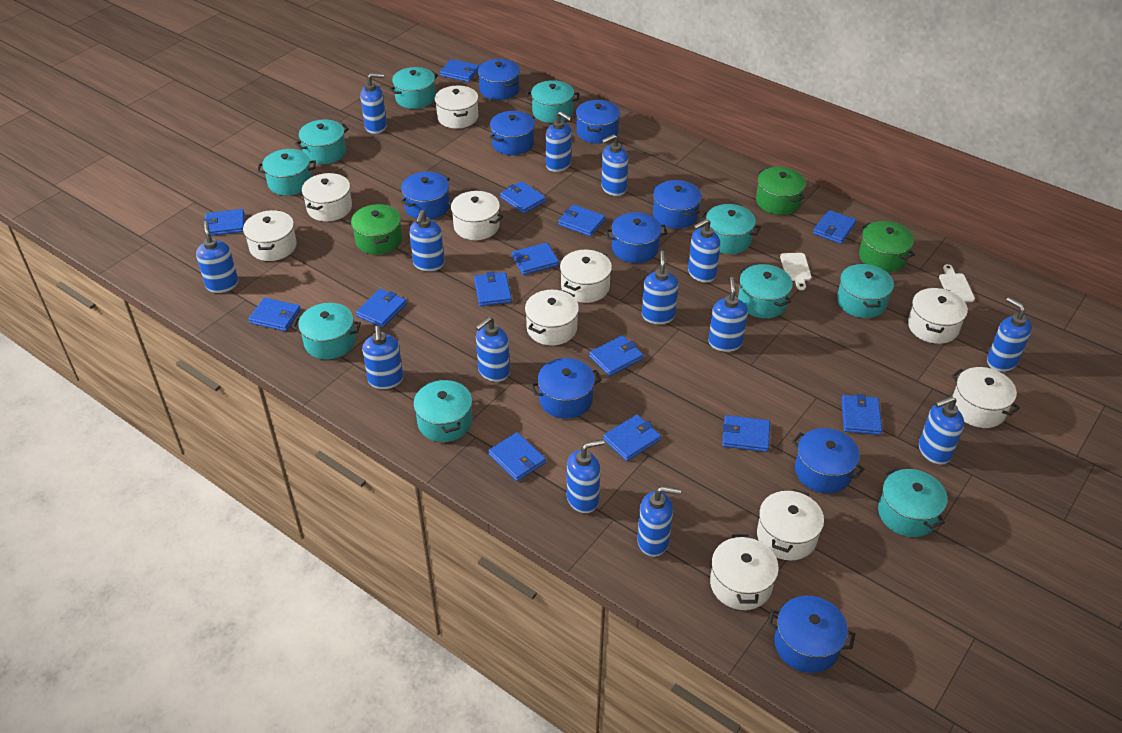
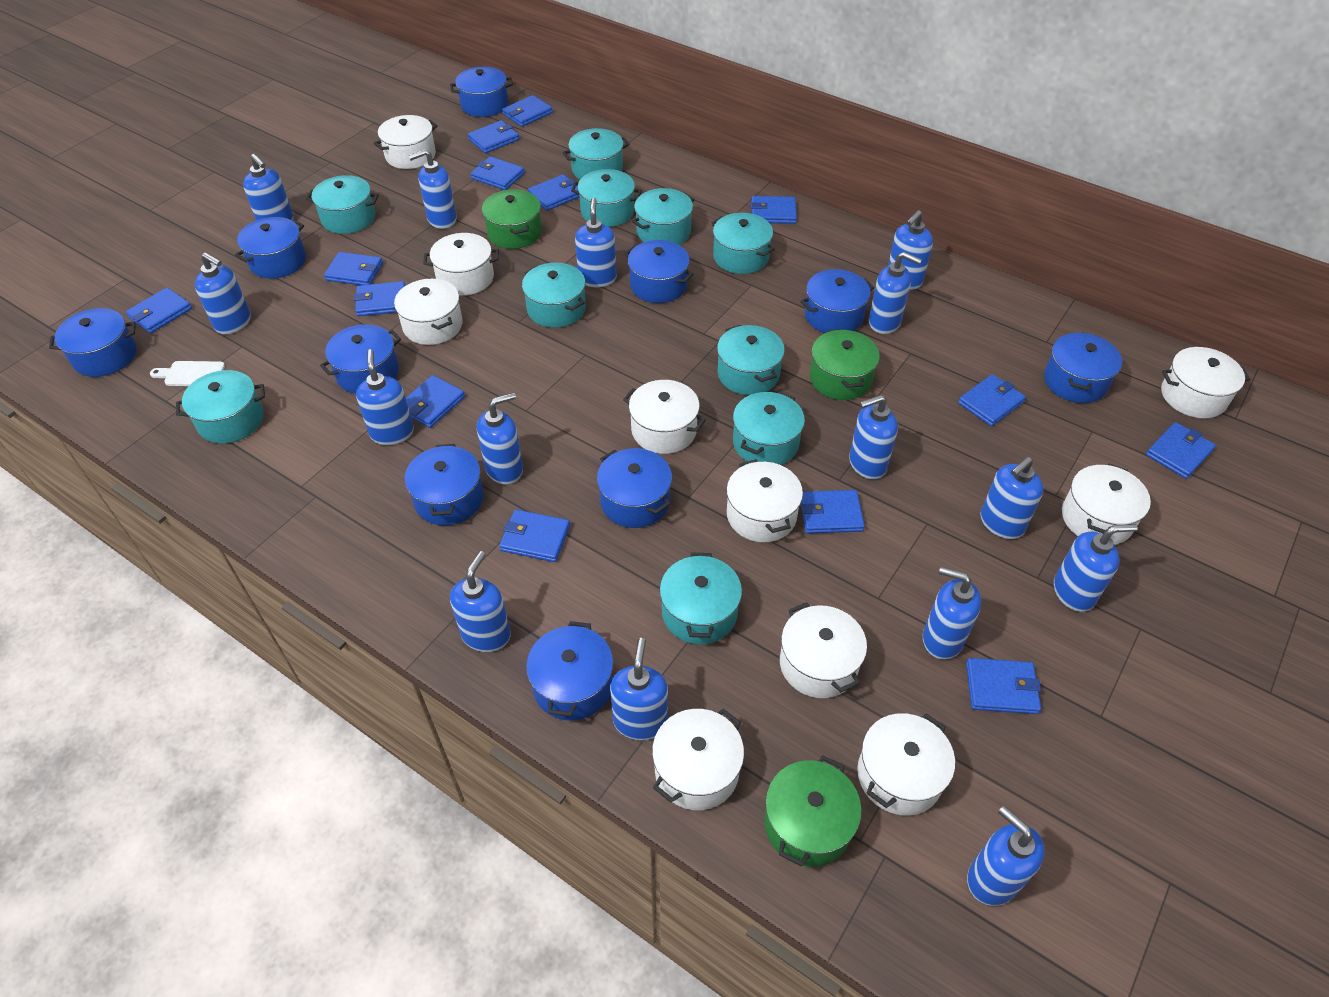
blue pot: 9 -> 10
blue soap dispenser: 14 -> 15
white cutting board: 2 -> 1

